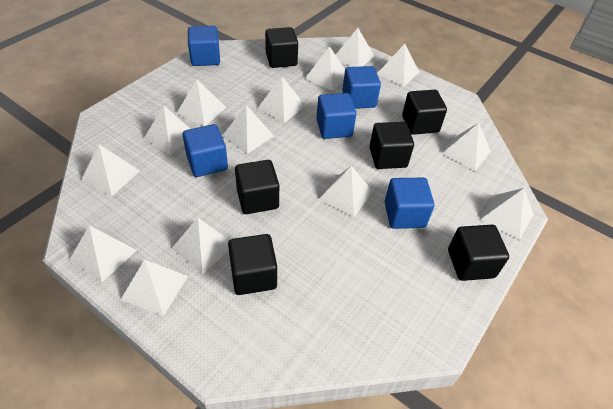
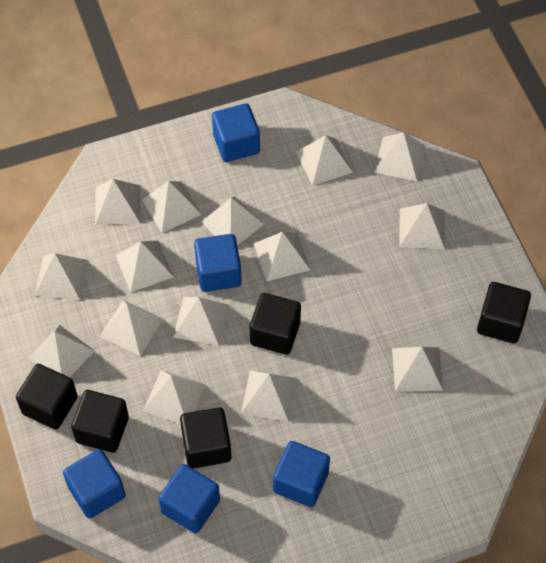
black cube: 6 -> 5
white pyramid: 14 -> 15

